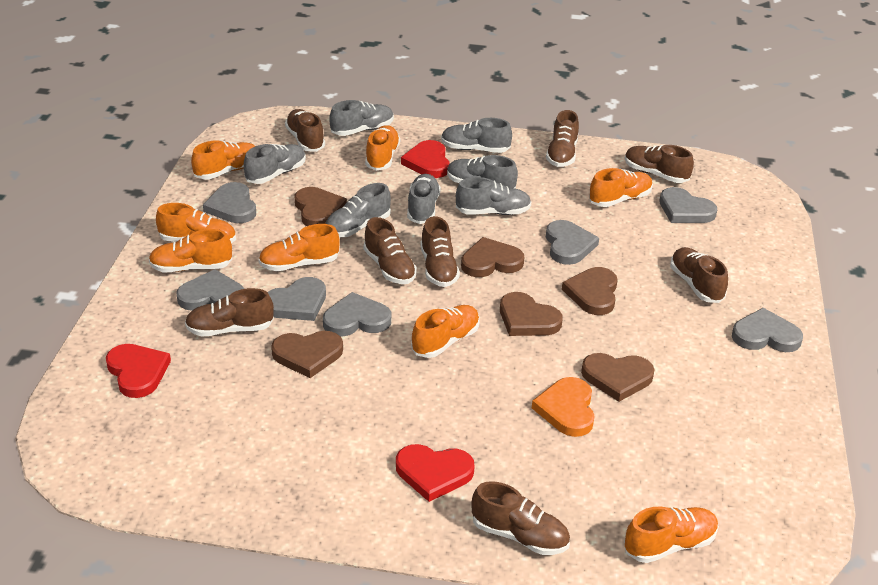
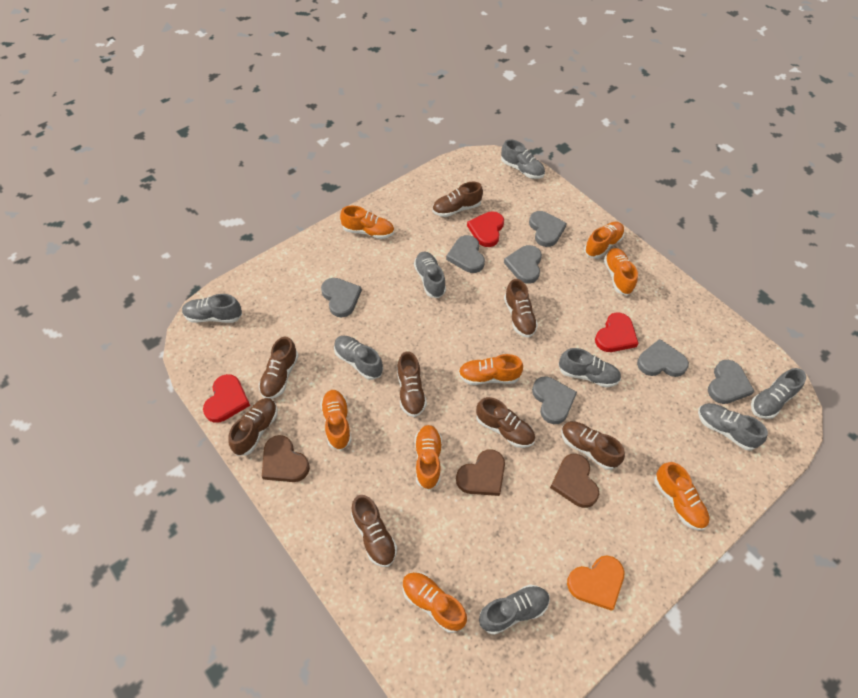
brown heart: 6 -> 3
grey shoe: 7 -> 8

